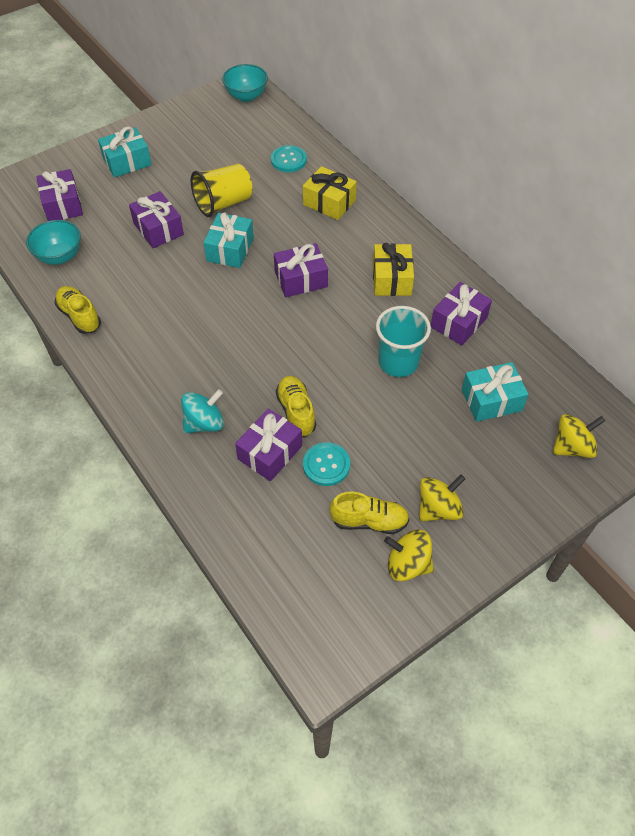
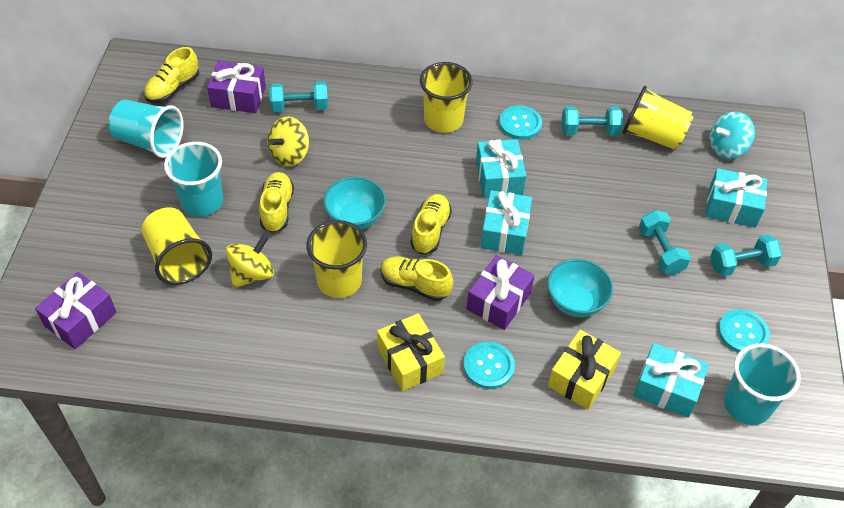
purple gift: 5 -> 3
turquoise button: 2 -> 3
turquoise cup: 1 -> 3
turquoise dumbbell: 0 -> 4
turquoise gift: 3 -> 4
yellow cup: 1 -> 4
yellow shoe: 3 -> 4
yellow spinning top: 3 -> 2

